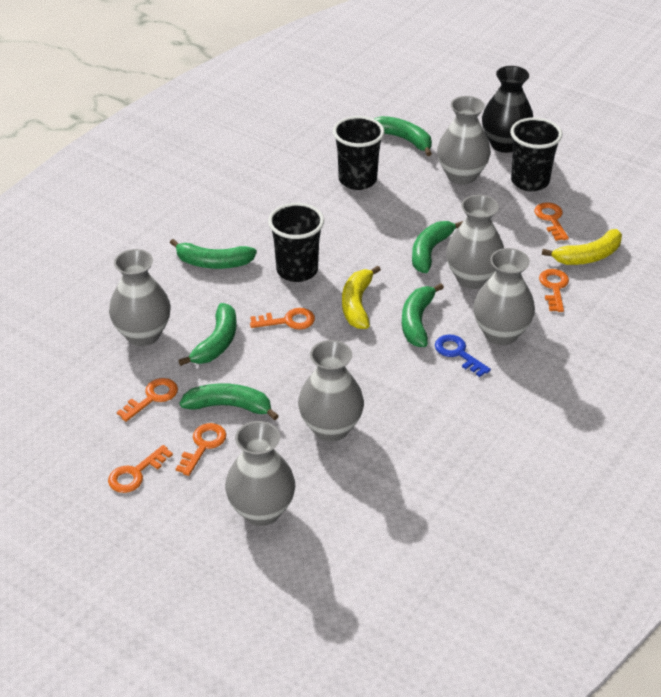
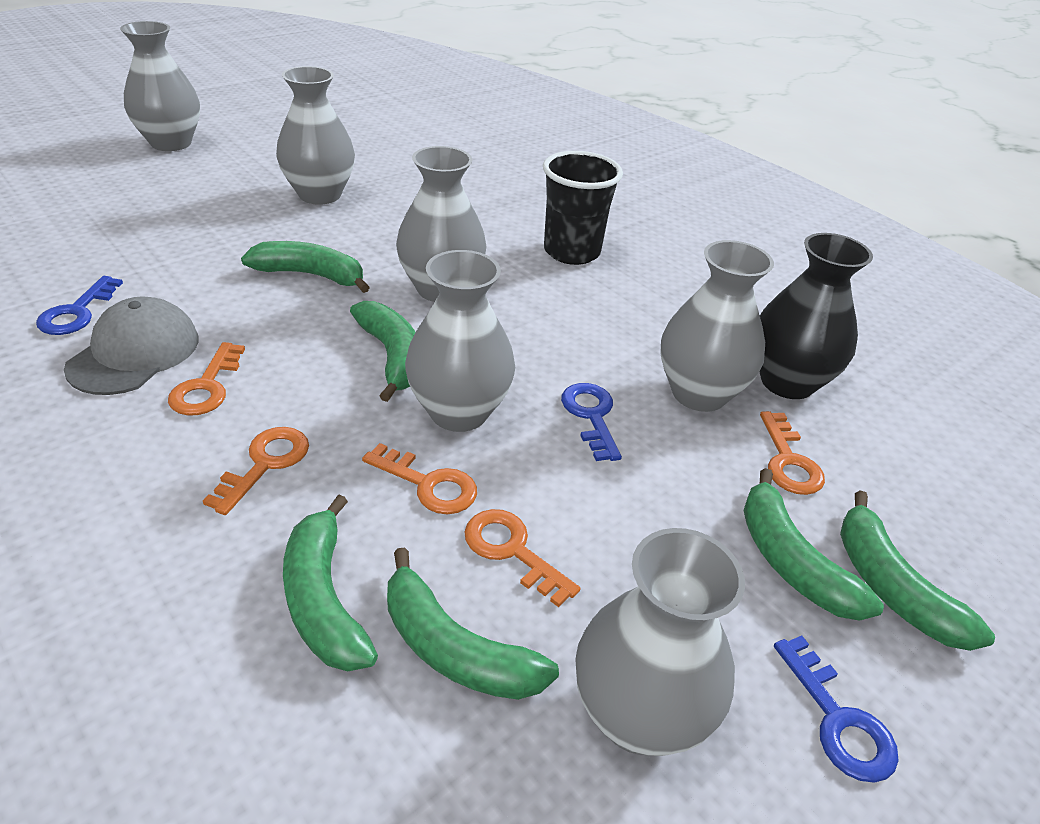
black cup: 3 -> 1
blue key: 1 -> 3
grey cap: 0 -> 1
orange key: 6 -> 5
yellow banana: 2 -> 0

